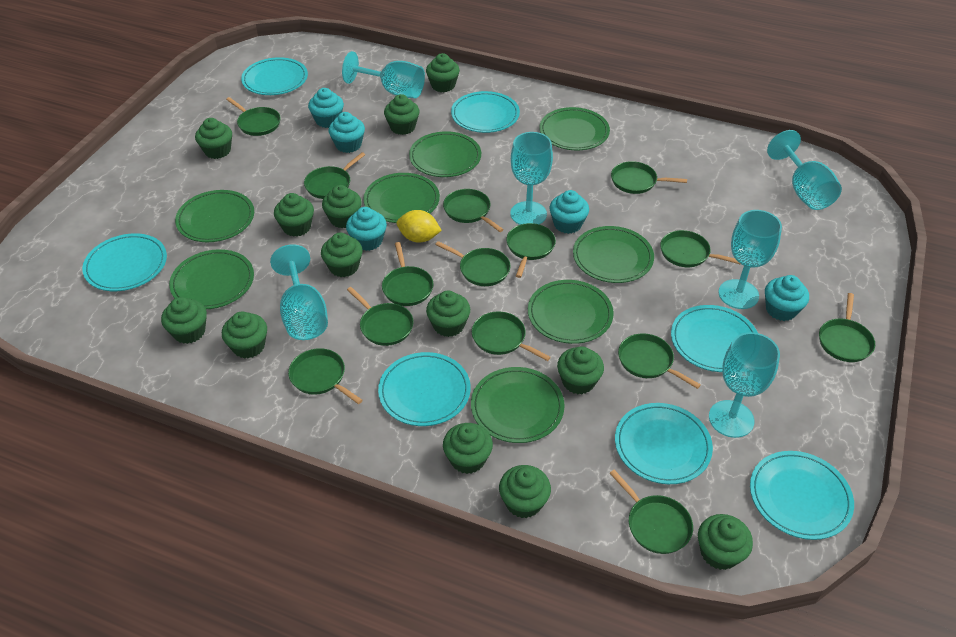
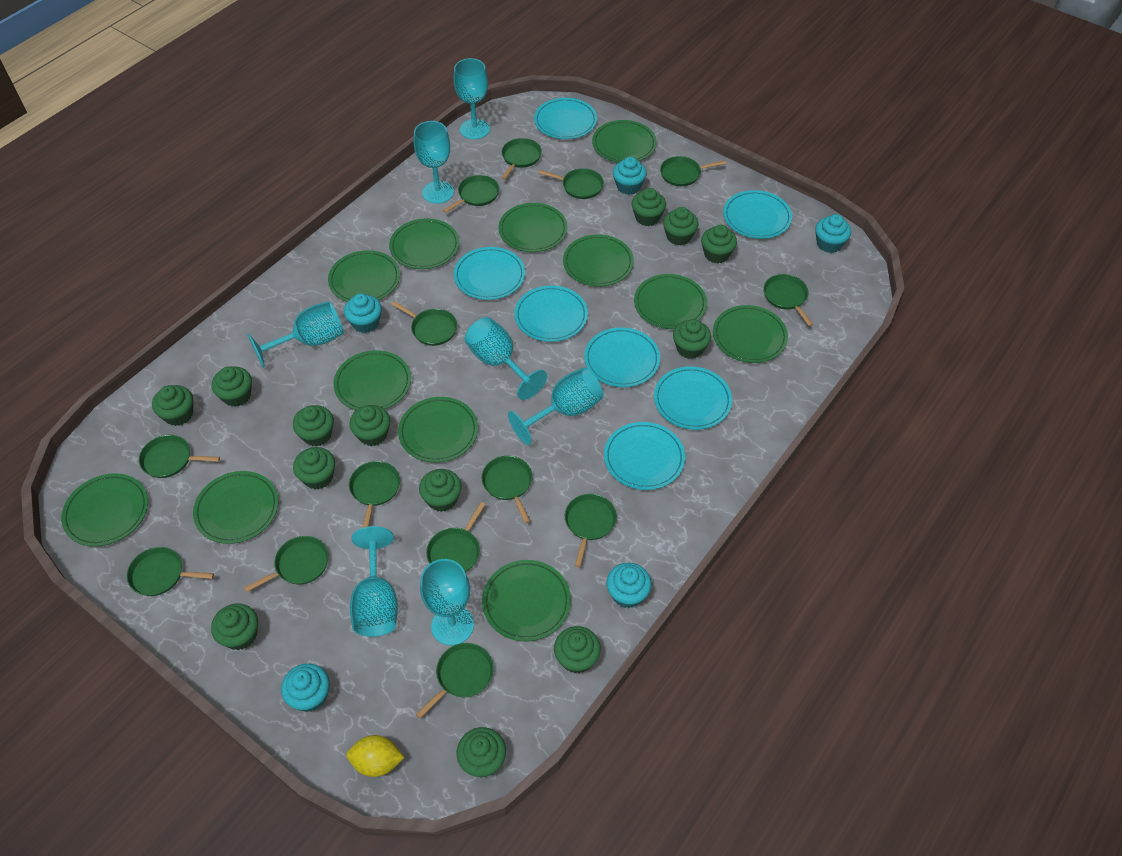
green plate: 8 -> 12
turquoise goblet: 6 -> 7

